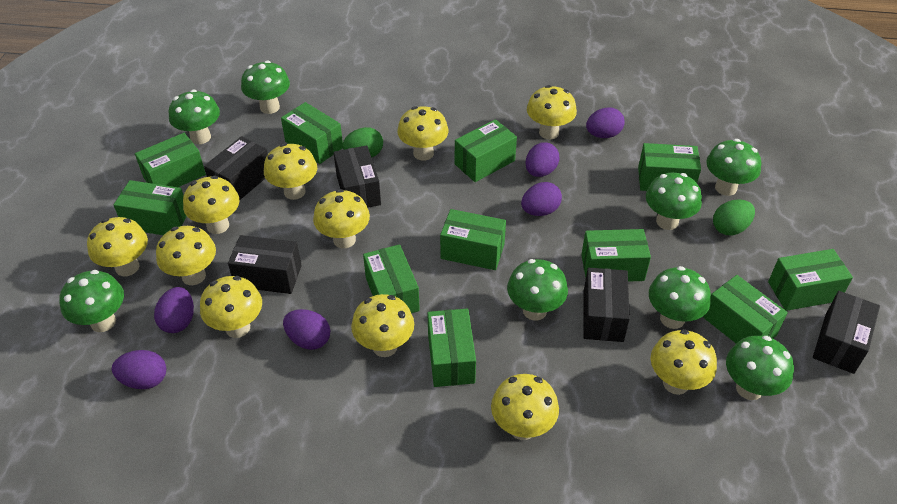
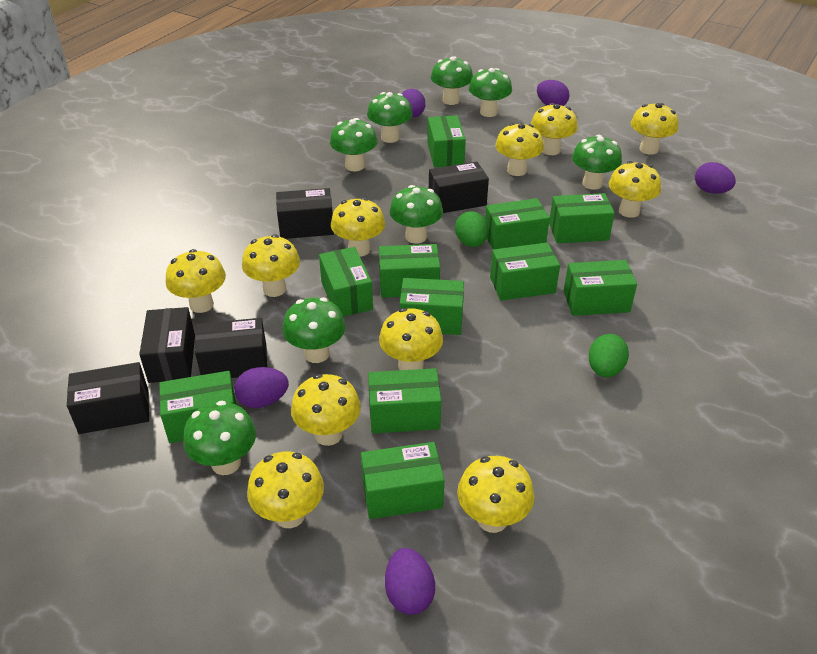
purple egg: 6 -> 5

